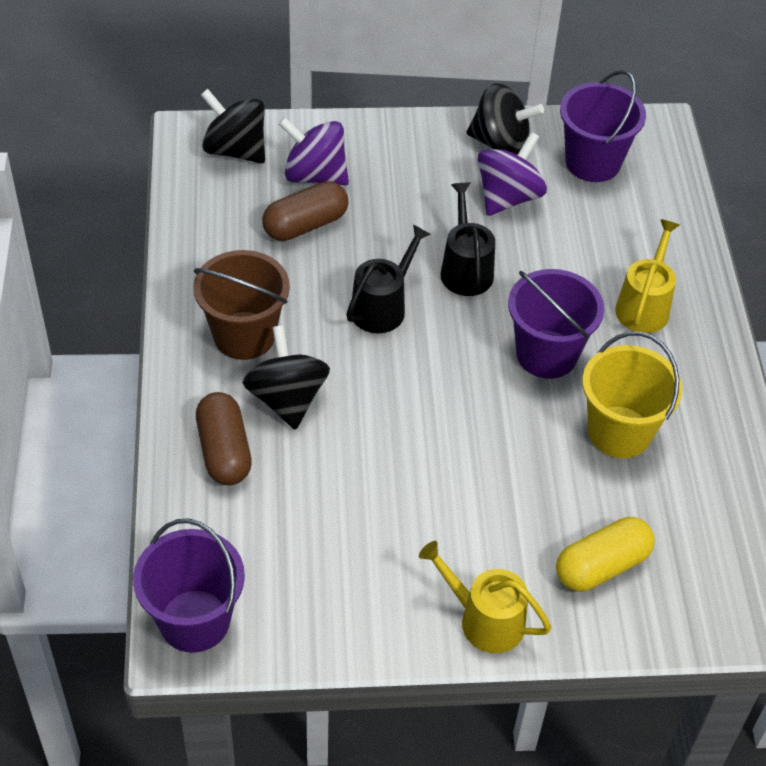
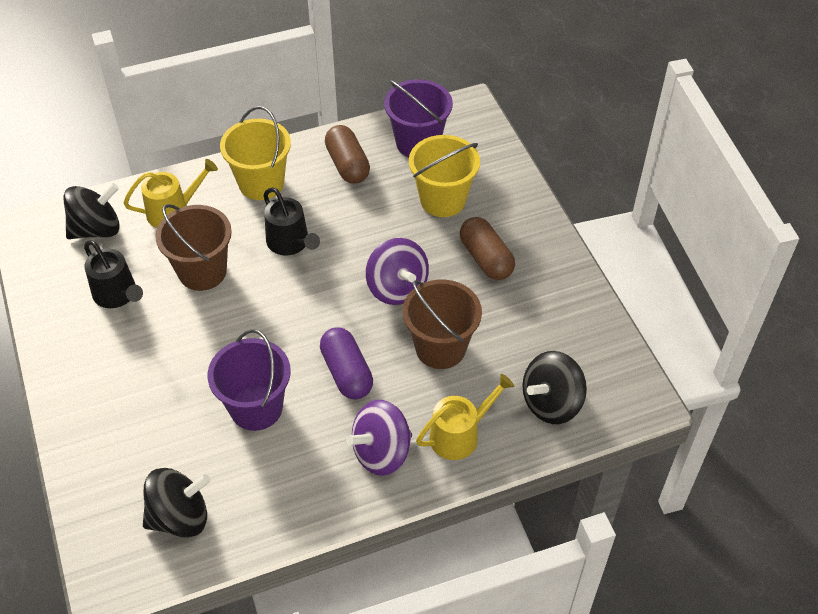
brown bucket: 1 -> 2
purple bucket: 3 -> 2
purple capsule: 0 -> 1
yellow bucket: 1 -> 2
yellow capsule: 1 -> 0

